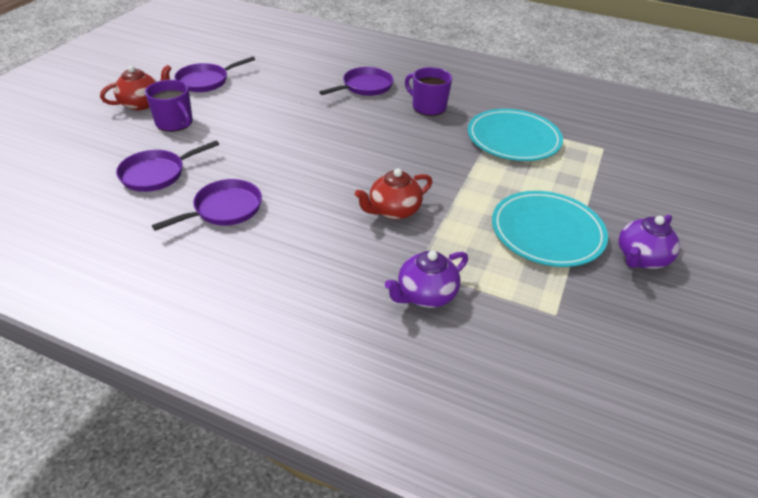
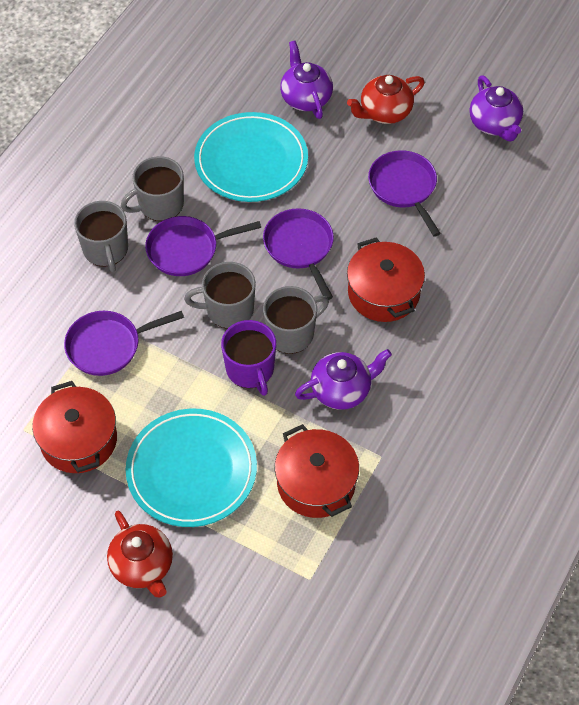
grey mug: 0 -> 4
purple mug: 2 -> 1
purple teapot: 2 -> 3
red pot: 0 -> 3

